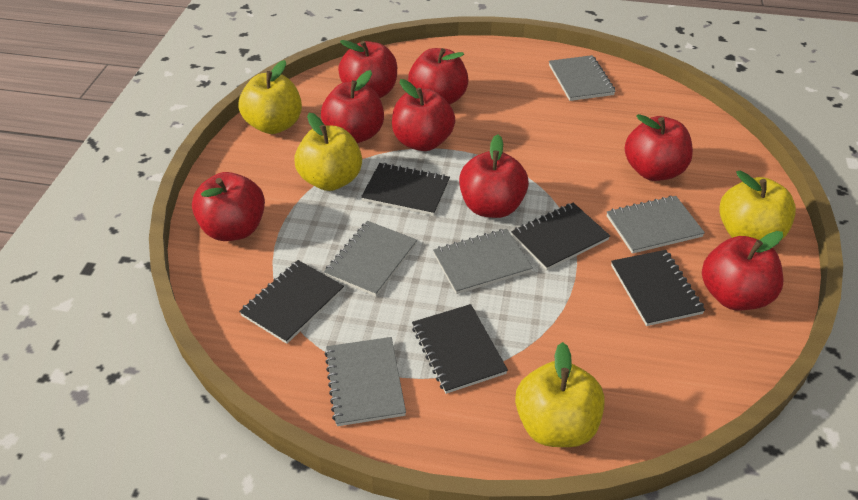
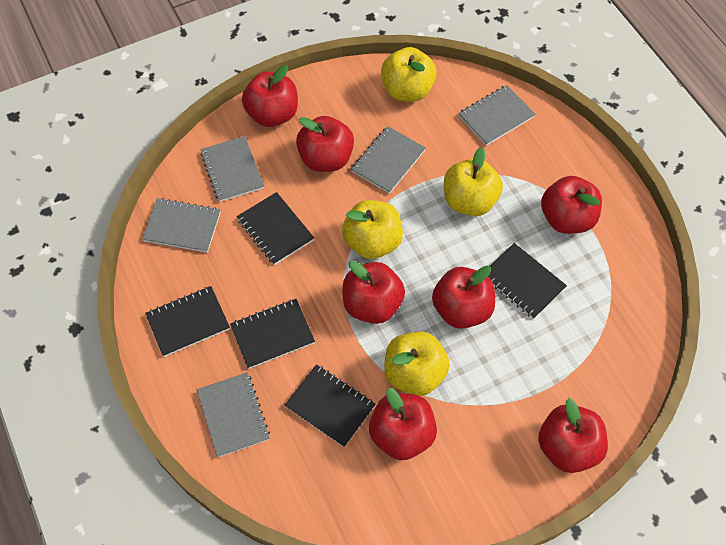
red apple: 8 -> 7

